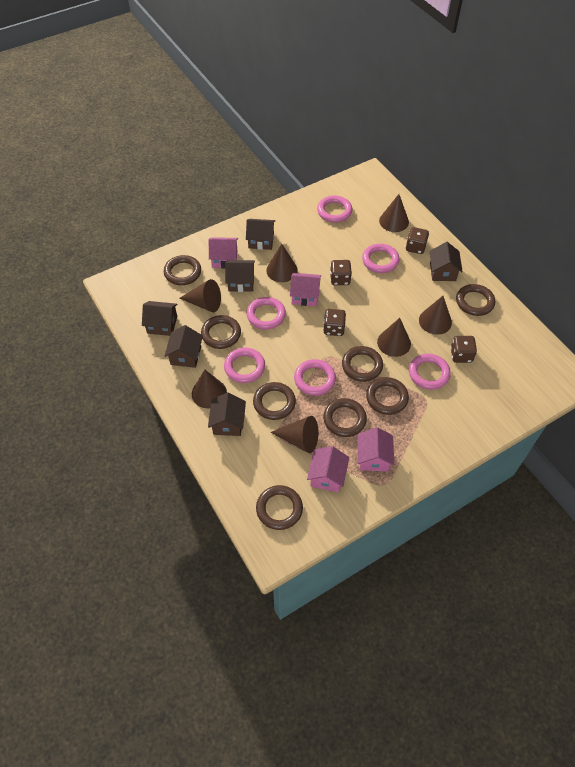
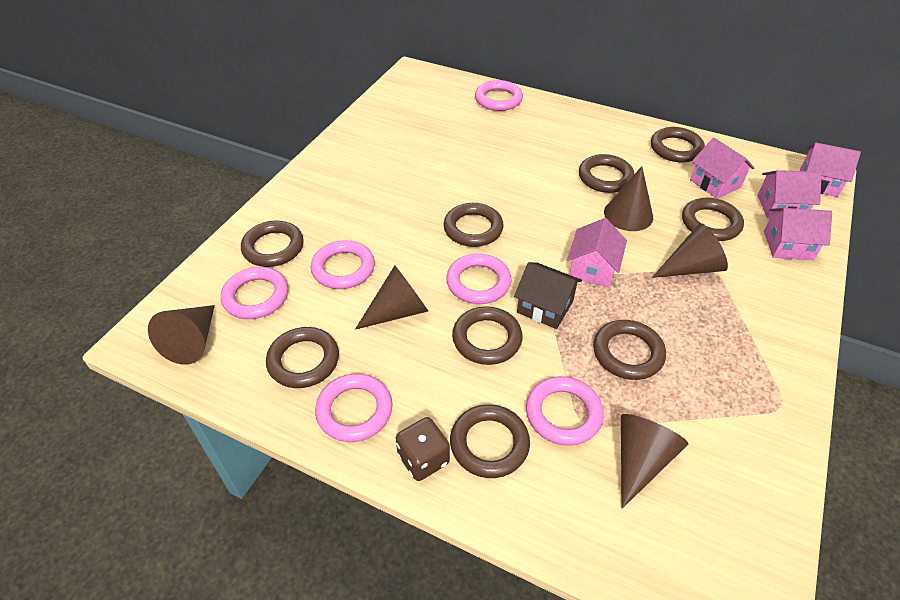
brown cone: 7 -> 5
brown dice: 4 -> 1
brown house: 6 -> 1
brown ring: 8 -> 9
pink house: 4 -> 5

